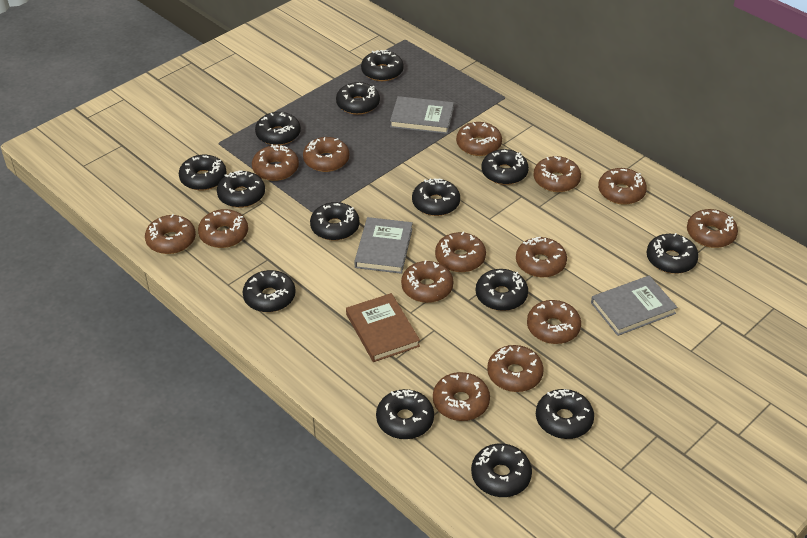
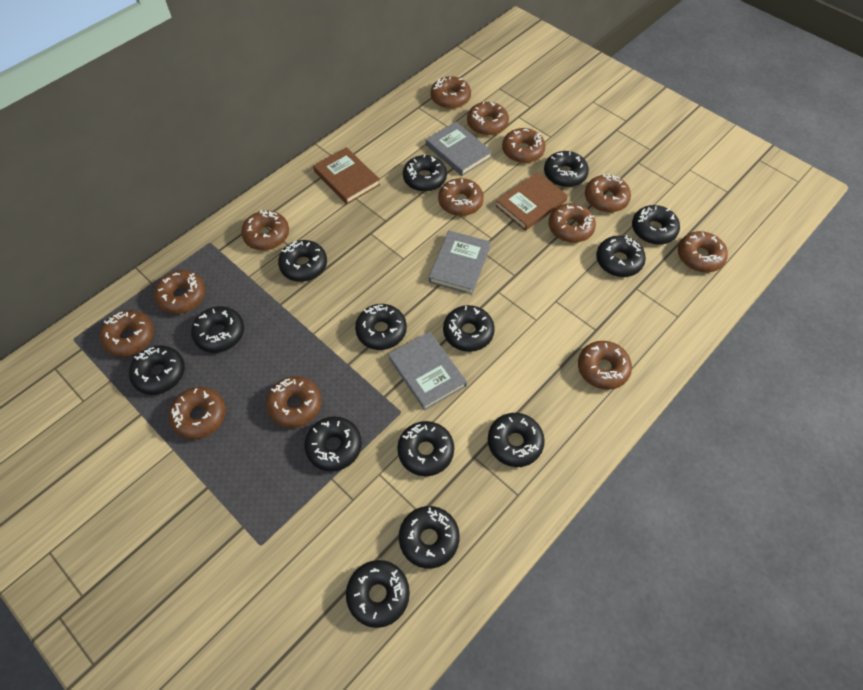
brown book: 1 -> 2
brown donut: 14 -> 13

